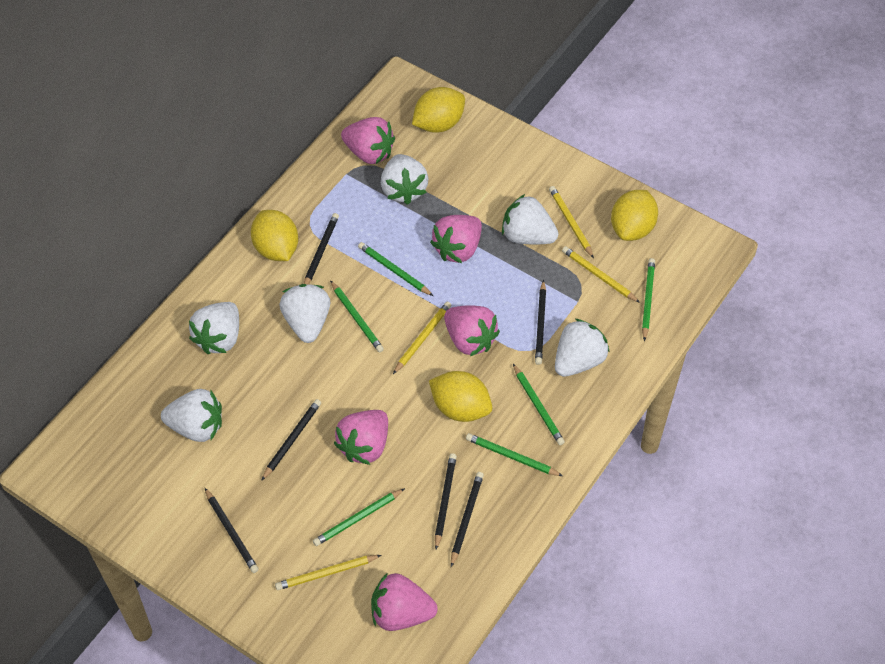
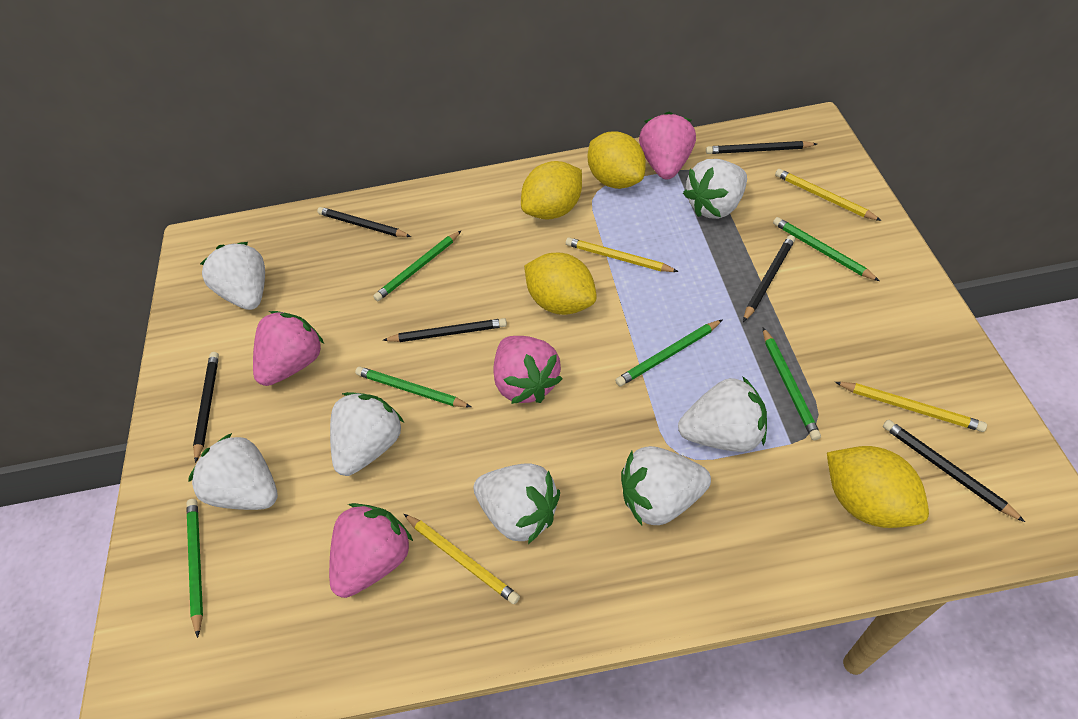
pink strawberry: 5 -> 4
white strawberry: 6 -> 7

